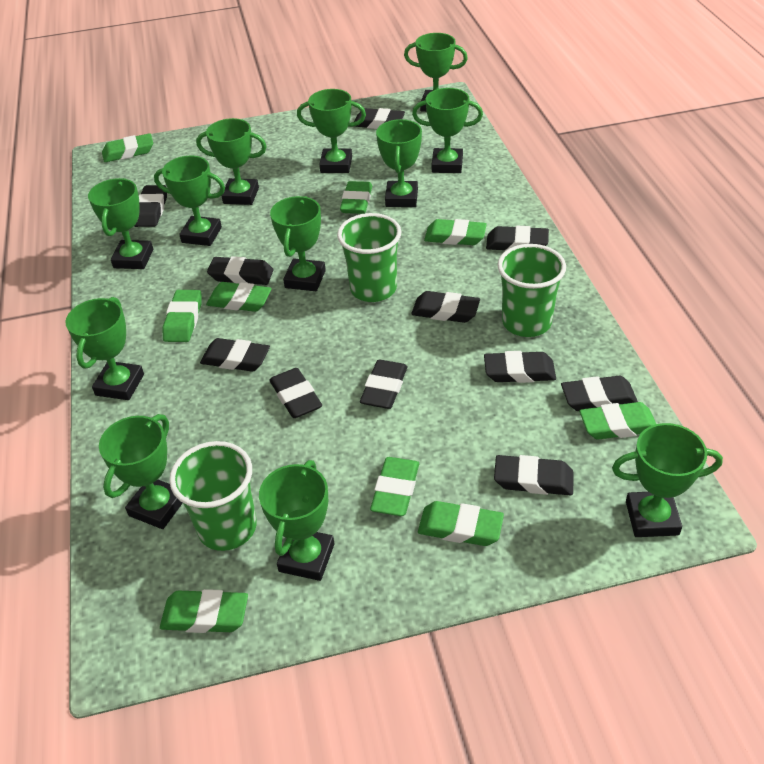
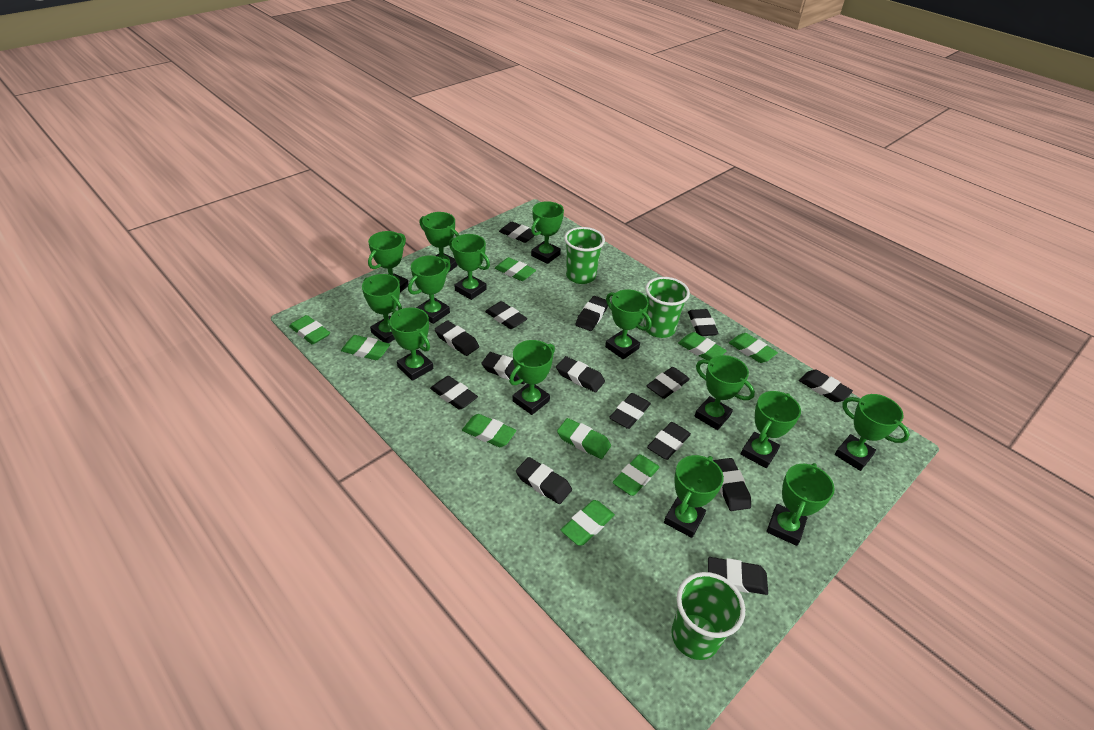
black eraser: 11 -> 15
green trophy: 12 -> 14

